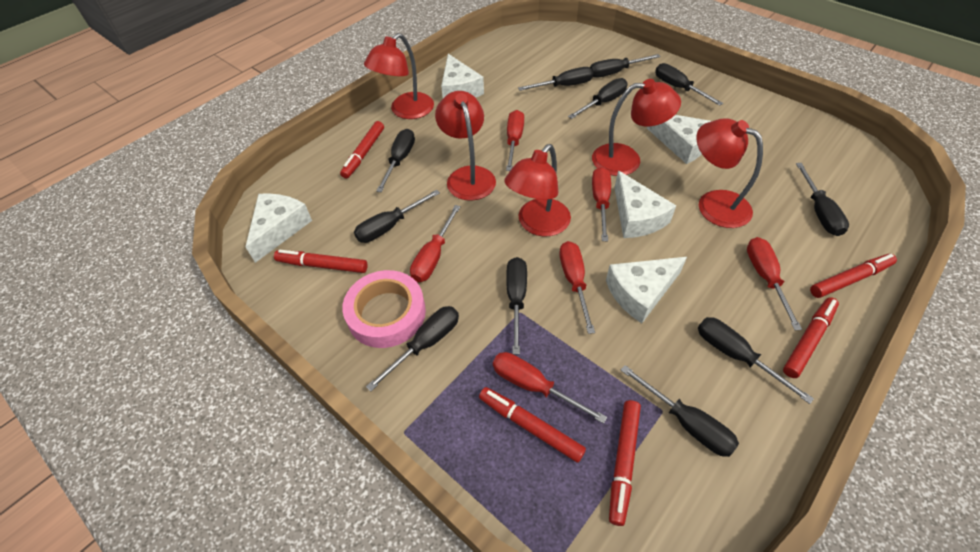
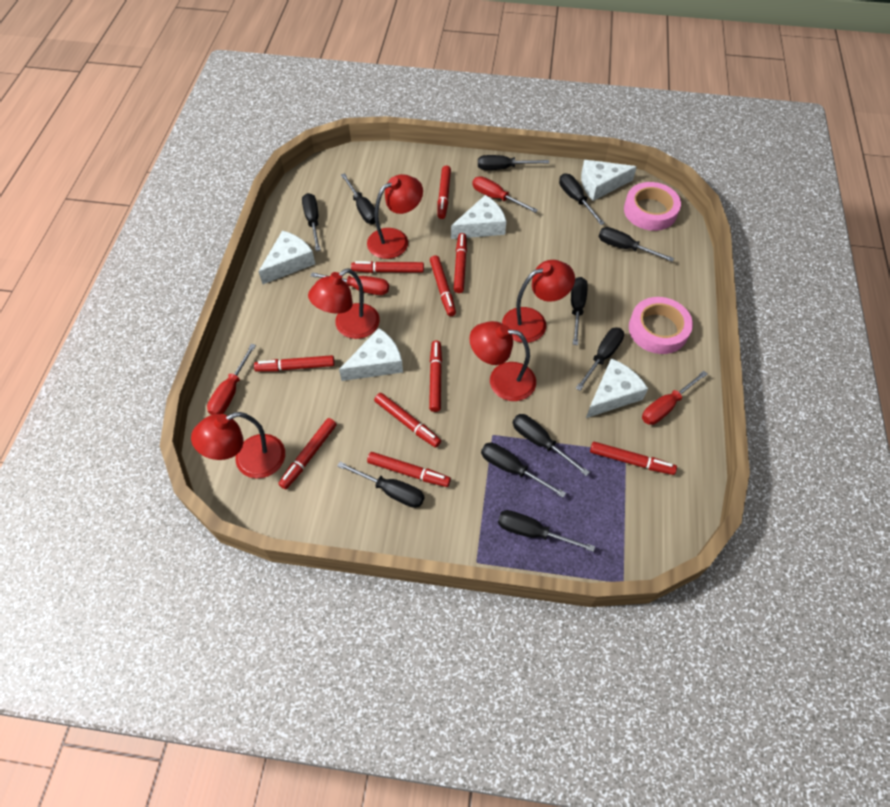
pink tape: 1 -> 2
red marker: 6 -> 10
red screwdriver: 6 -> 4

